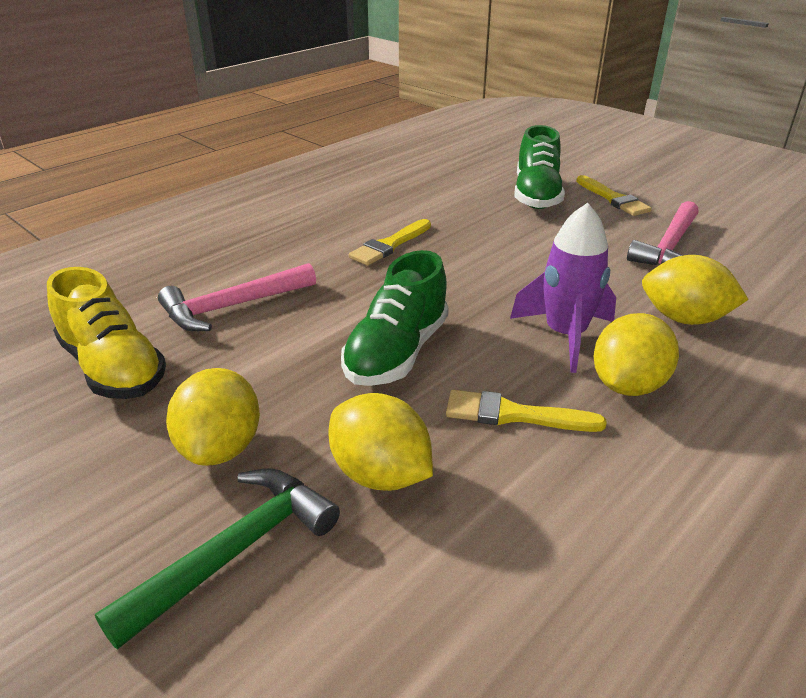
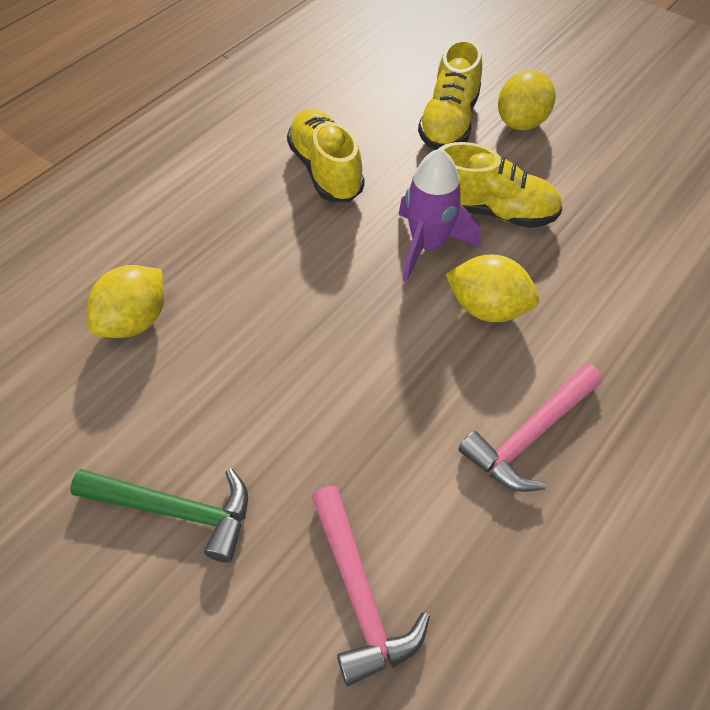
green shoe: 2 -> 0
yellow brush: 3 -> 0
yellow lemon: 4 -> 3
yellow shoe: 1 -> 3

